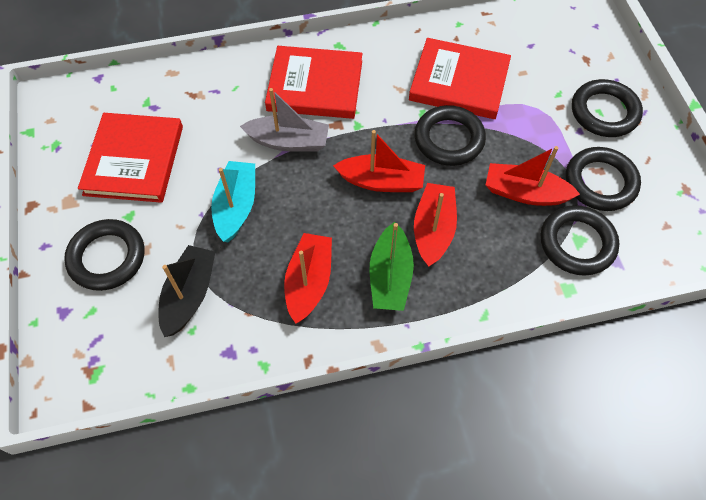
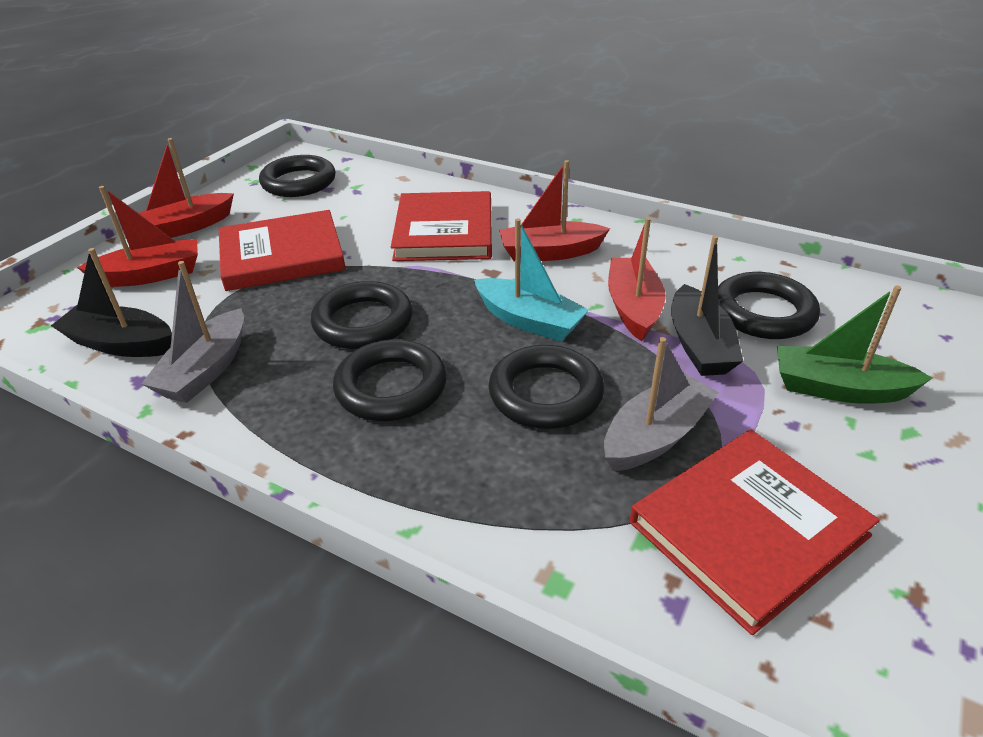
black boat: 1 -> 2
grey boat: 1 -> 2

